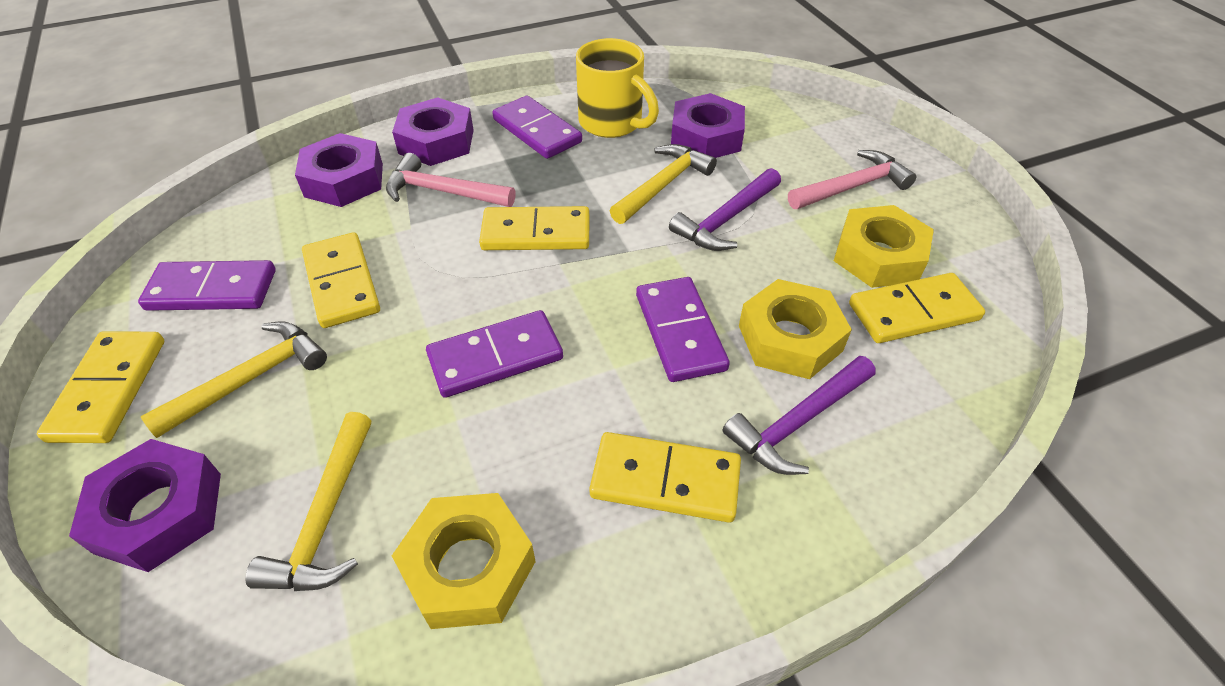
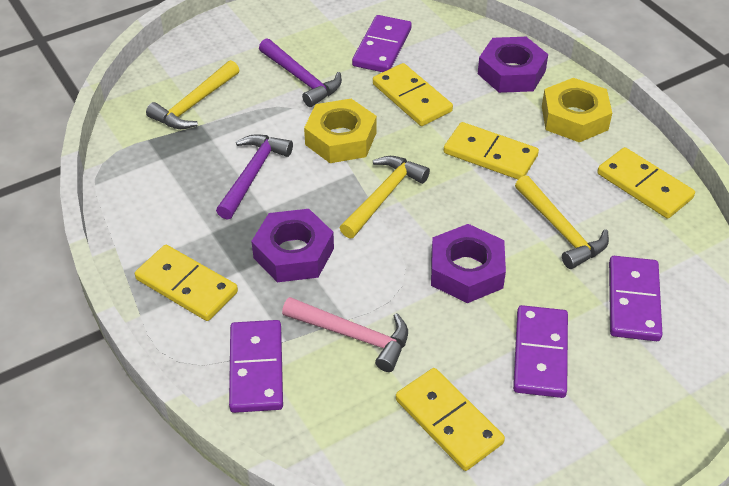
pink hammer: 2 -> 1
purple nut: 4 -> 3
yellow mug: 1 -> 0
yellow nut: 3 -> 2

